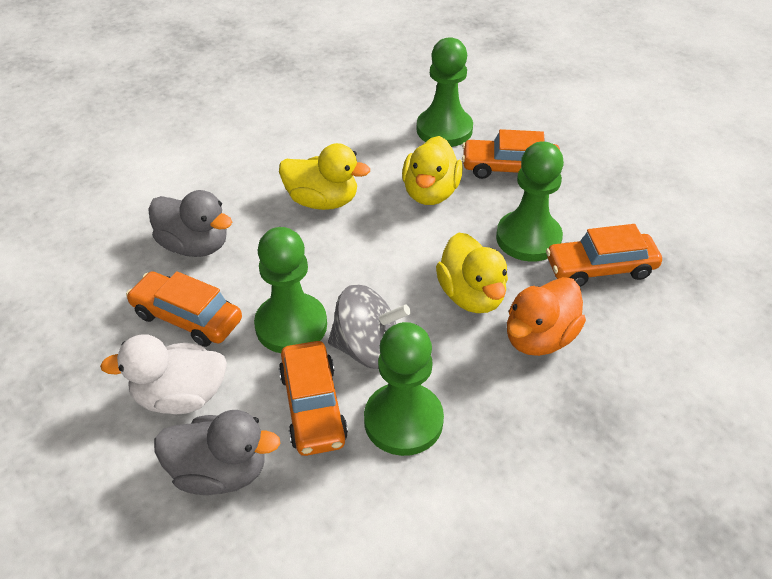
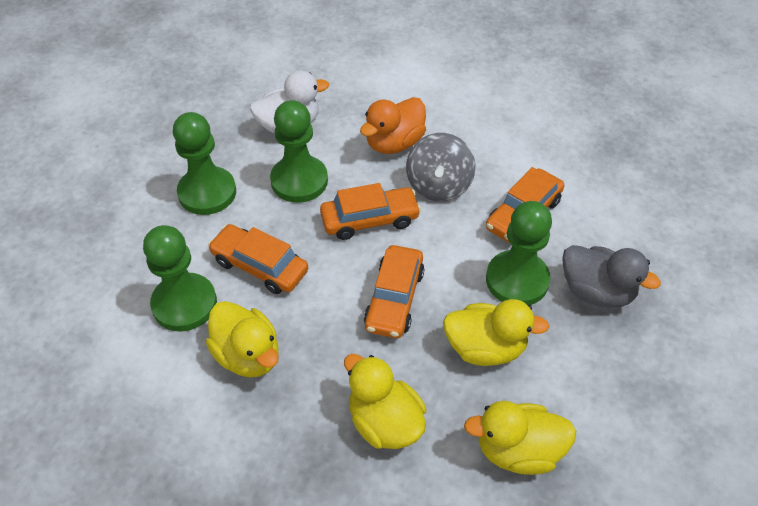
grey duck: 2 -> 1
yellow duck: 3 -> 4

